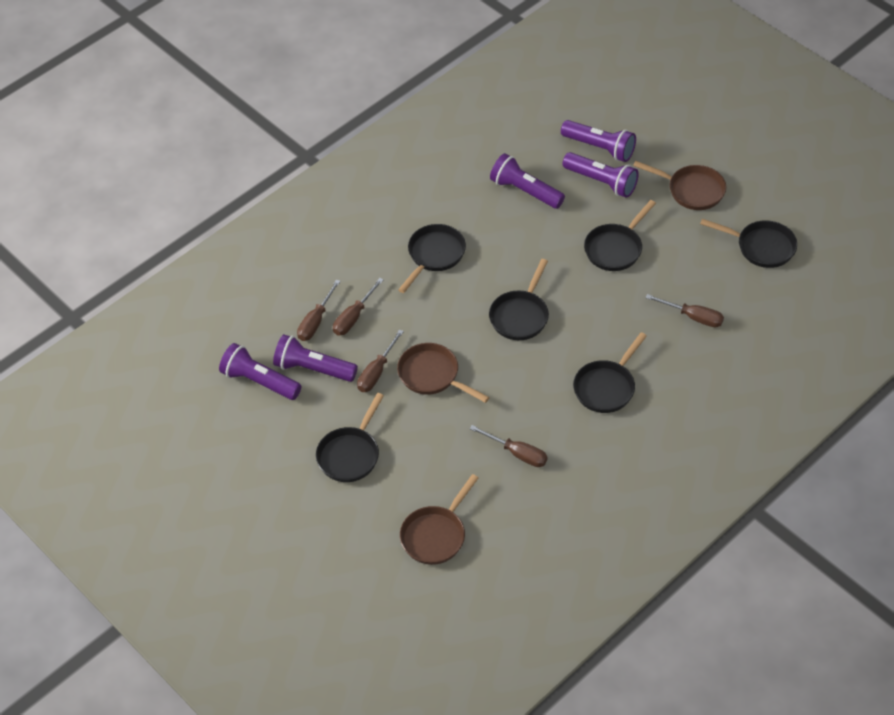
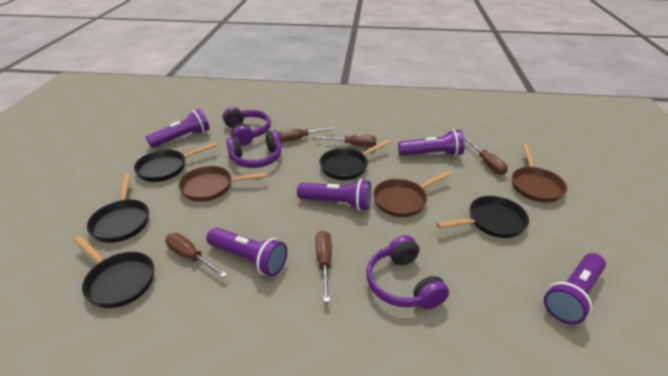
black pan: 6 -> 5
purple headphones: 0 -> 3

